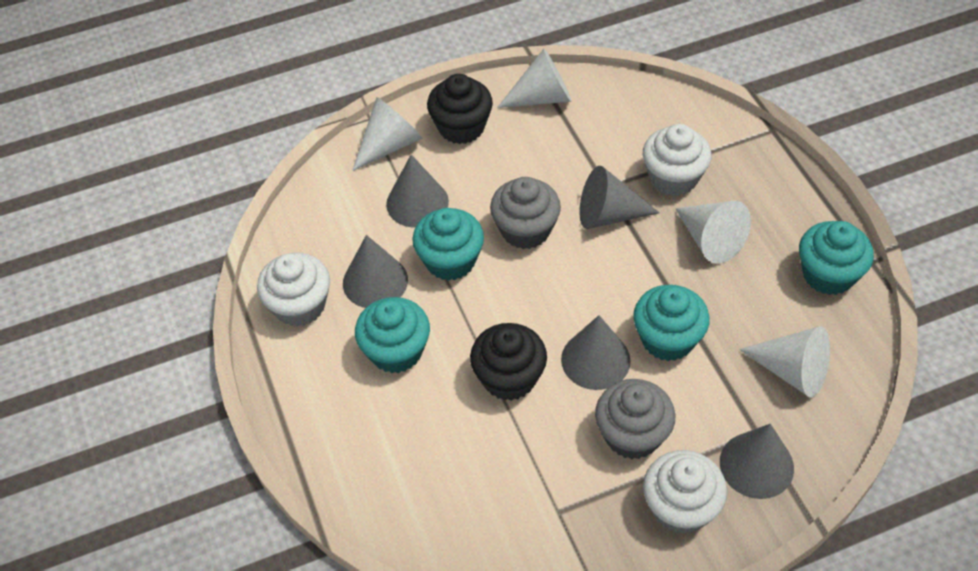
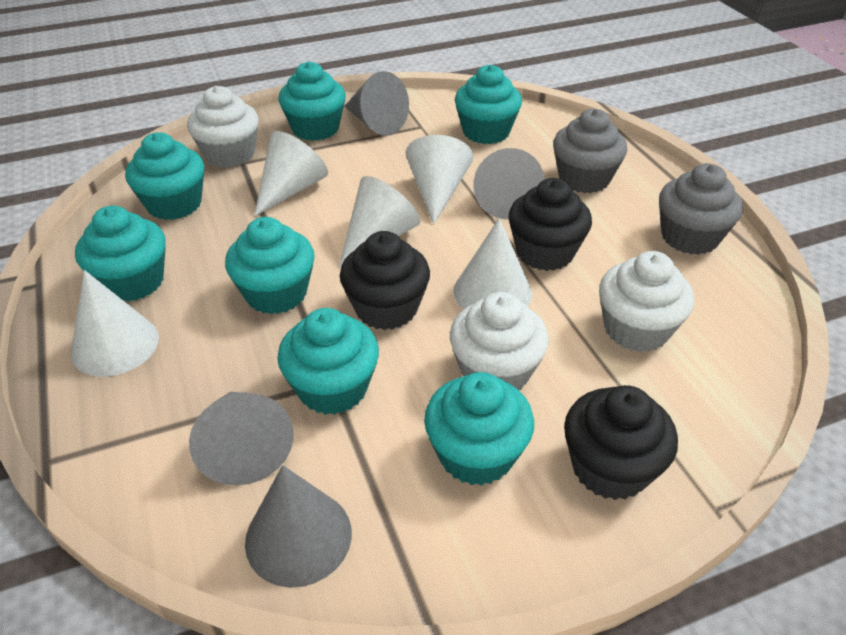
black cupcake: 2 -> 3
grey cone: 5 -> 4
turquoise cupcake: 4 -> 7
white cone: 4 -> 5

